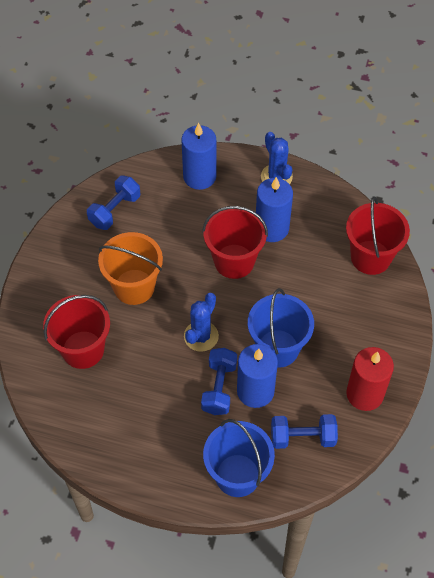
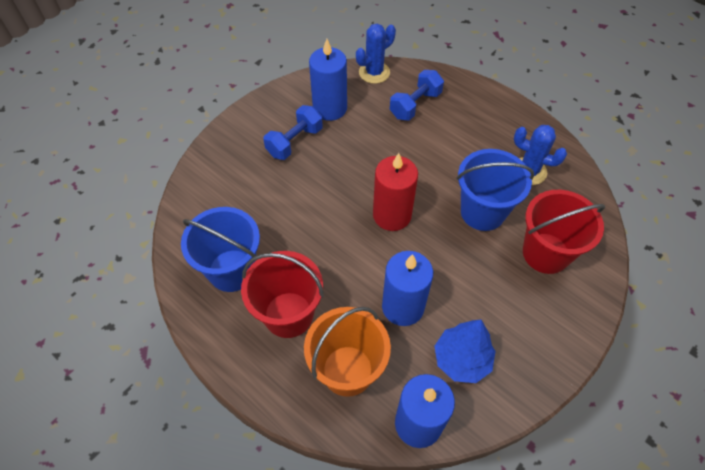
blue dumbbell: 3 -> 2
blue tree: 0 -> 1
red bucket: 3 -> 2

